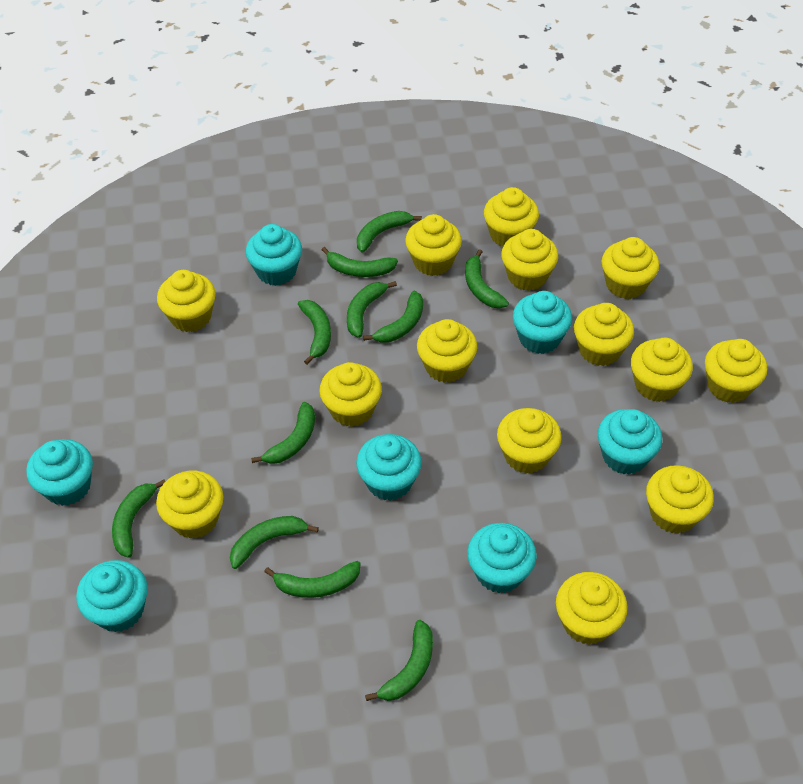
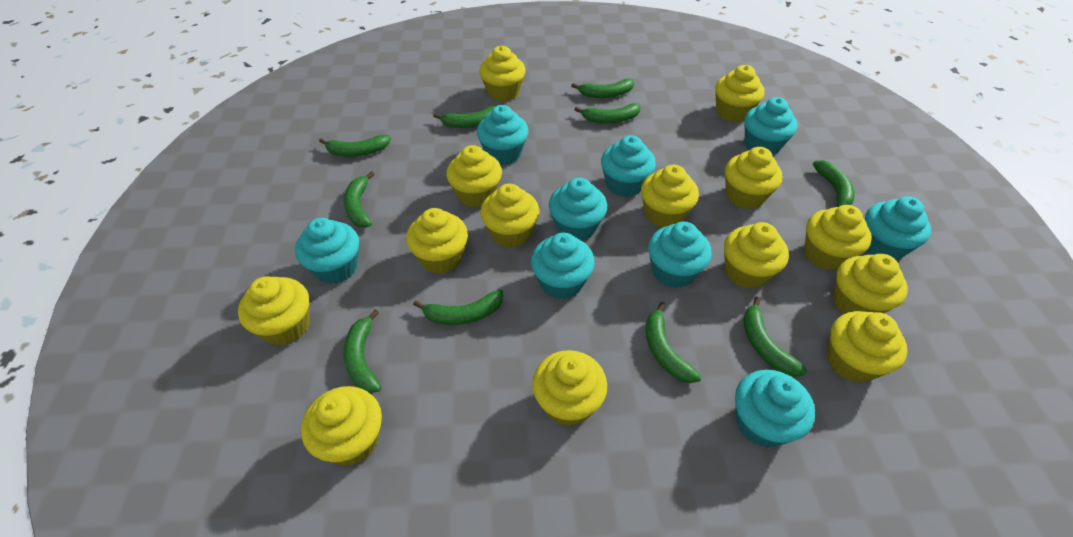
green banana: 11 -> 10
turquoise cupcake: 7 -> 9

